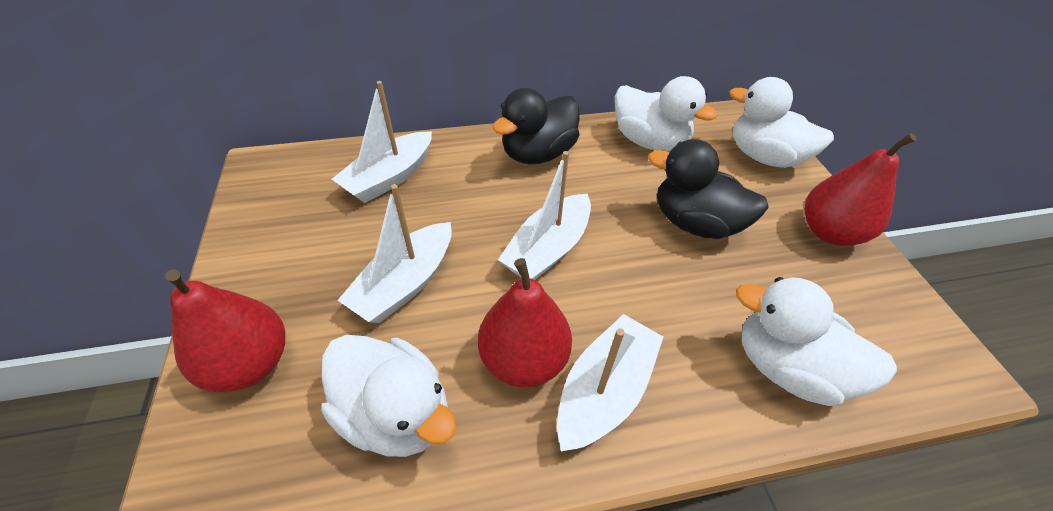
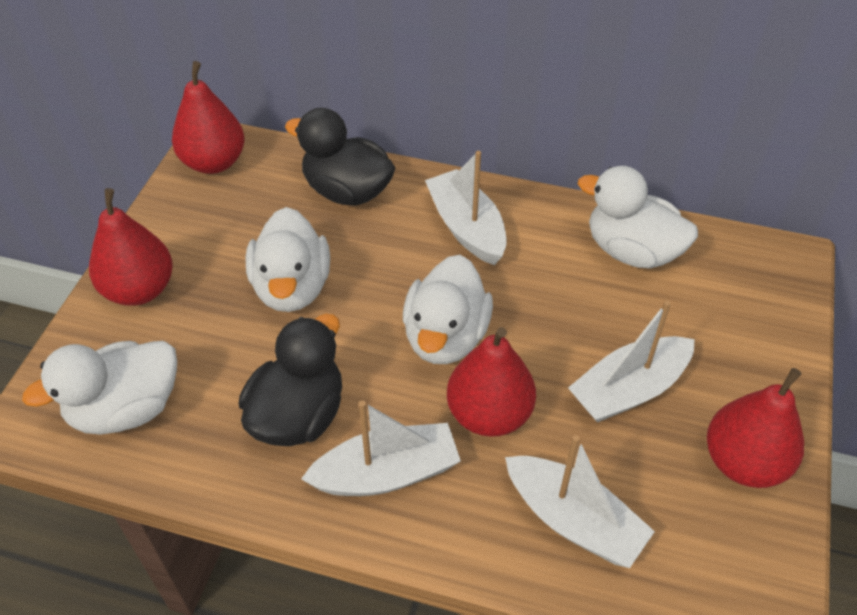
red pear: 3 -> 4

